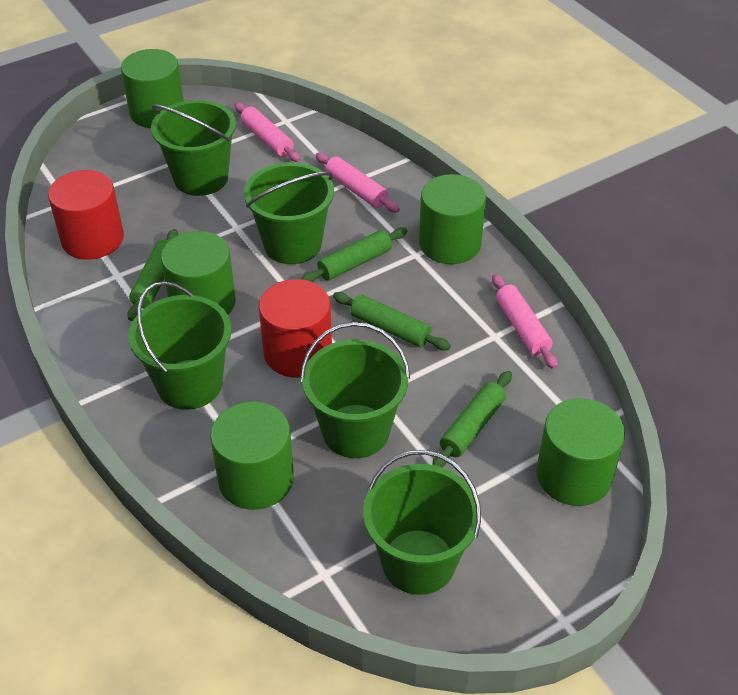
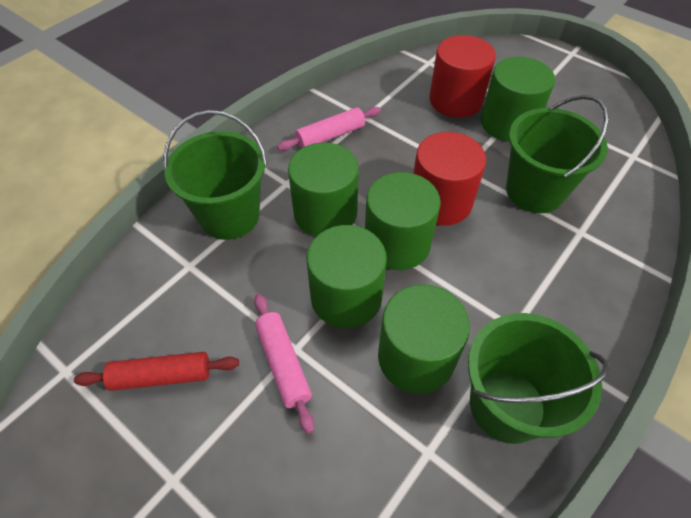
green bucket: 5 -> 3
green rolling pin: 4 -> 0
pink rolling pin: 3 -> 2
red rolling pin: 0 -> 1

